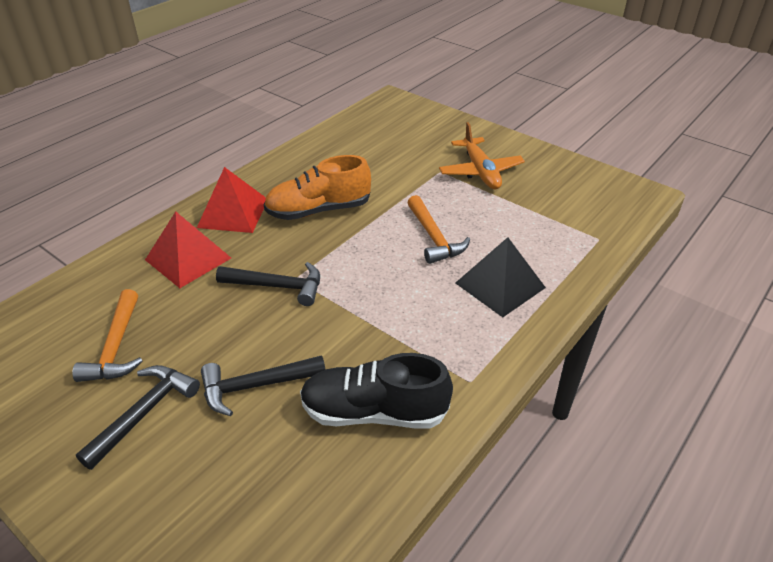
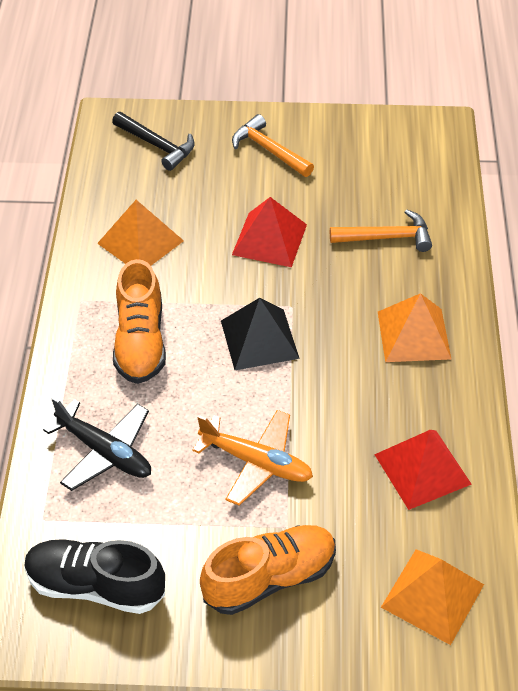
black hammer: 3 -> 1
black plane: 0 -> 1
orange pyramid: 0 -> 3
orange shoe: 1 -> 2

